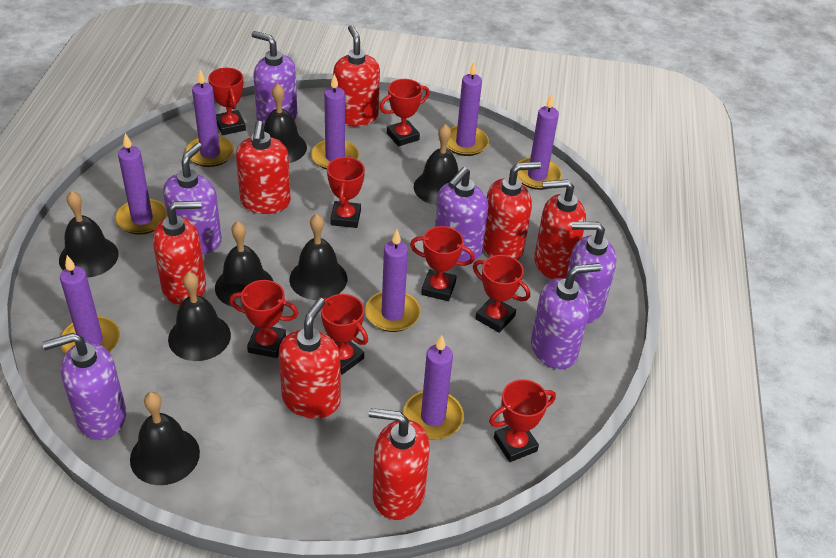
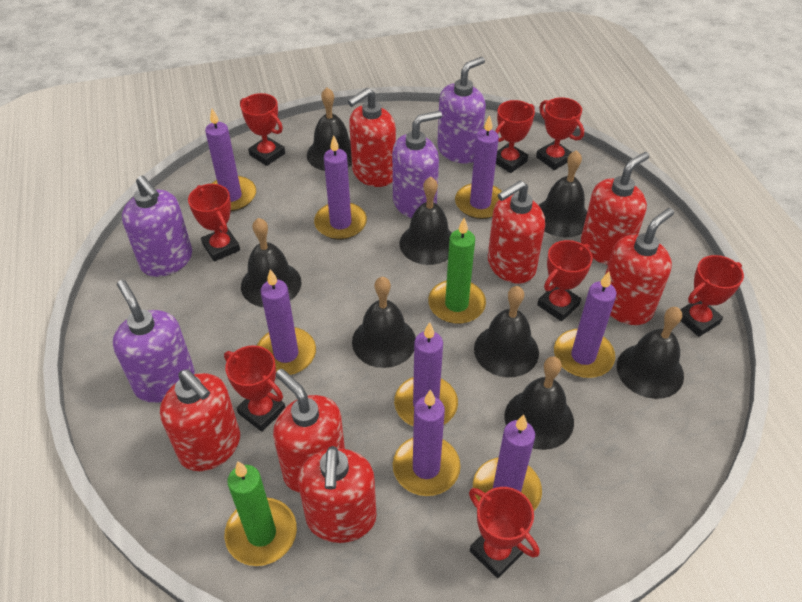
black bell: 7 -> 8
green candle: 0 -> 2
purple soap dispenser: 6 -> 4

